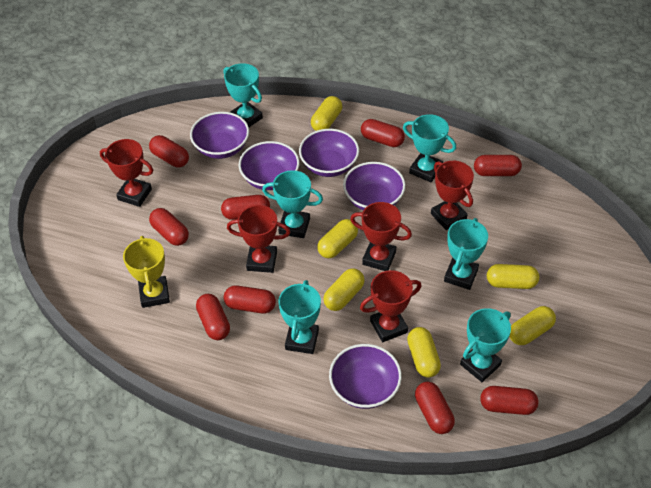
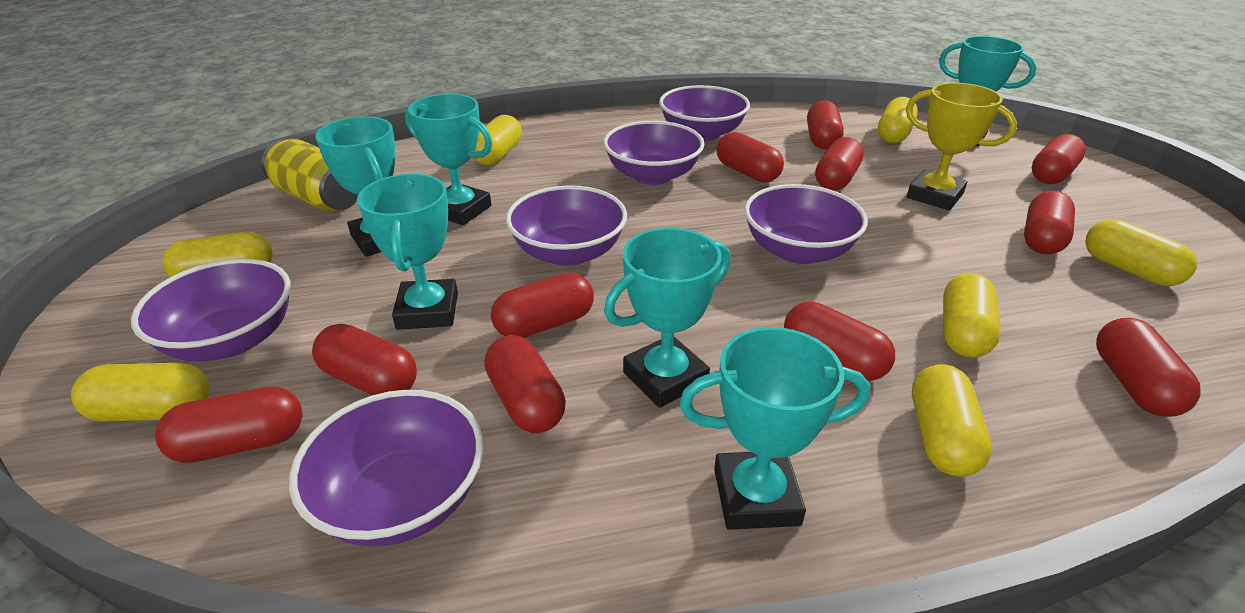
purple bowl: 5 -> 6
red capsule: 9 -> 11
red trophy: 5 -> 0
yellow can: 0 -> 1
yellow capsule: 6 -> 7

